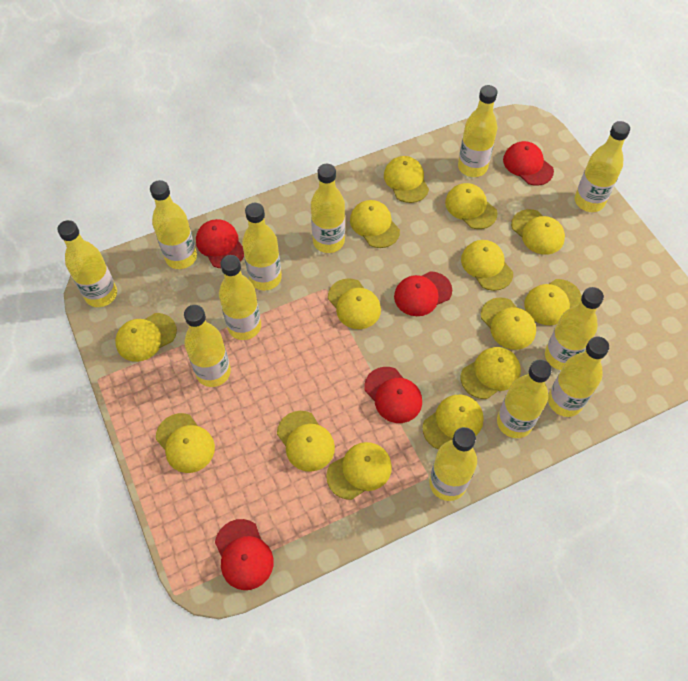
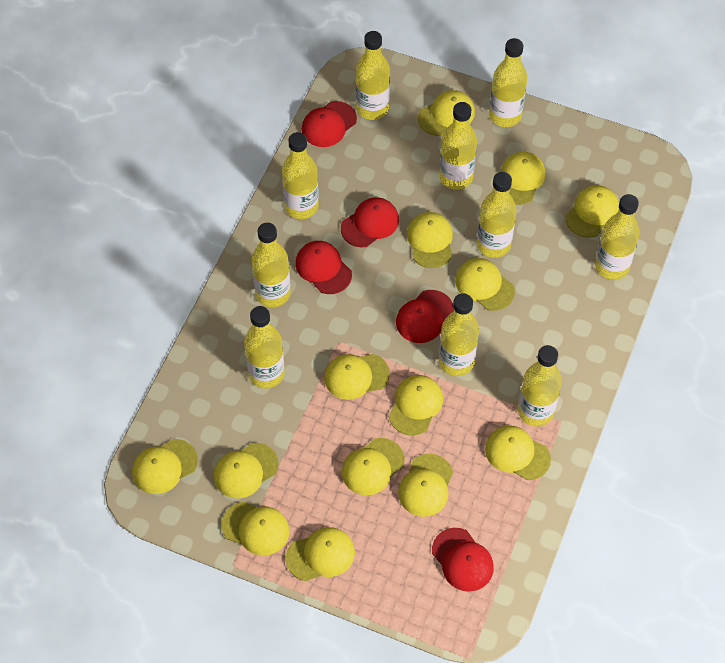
yellow bottle: 12 -> 10

